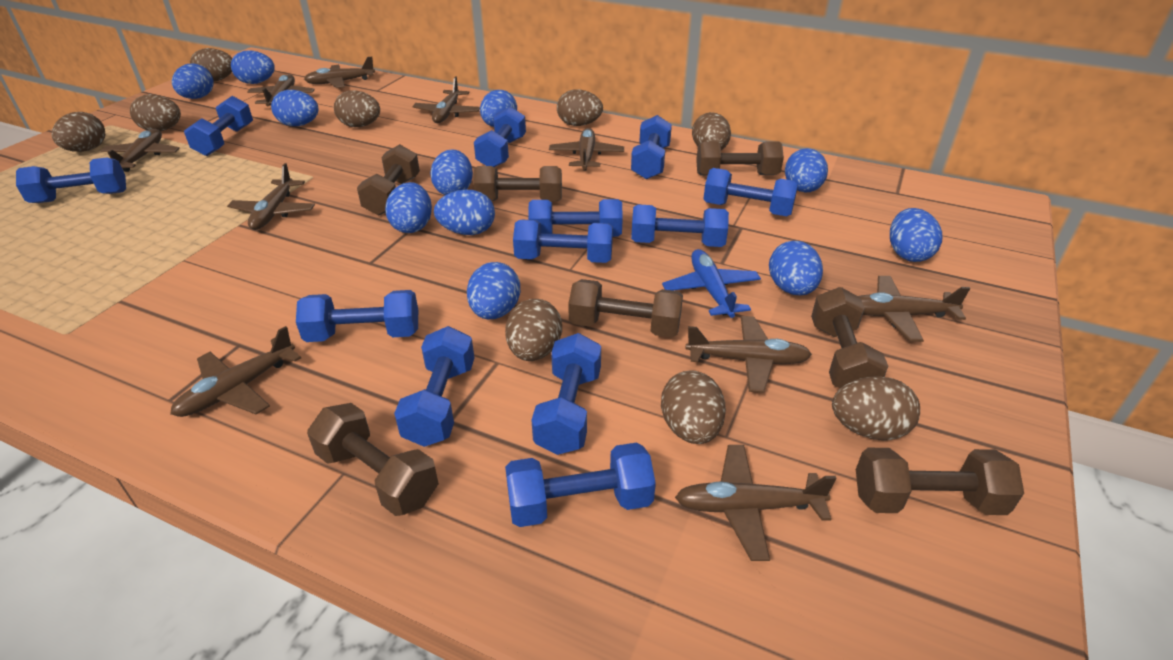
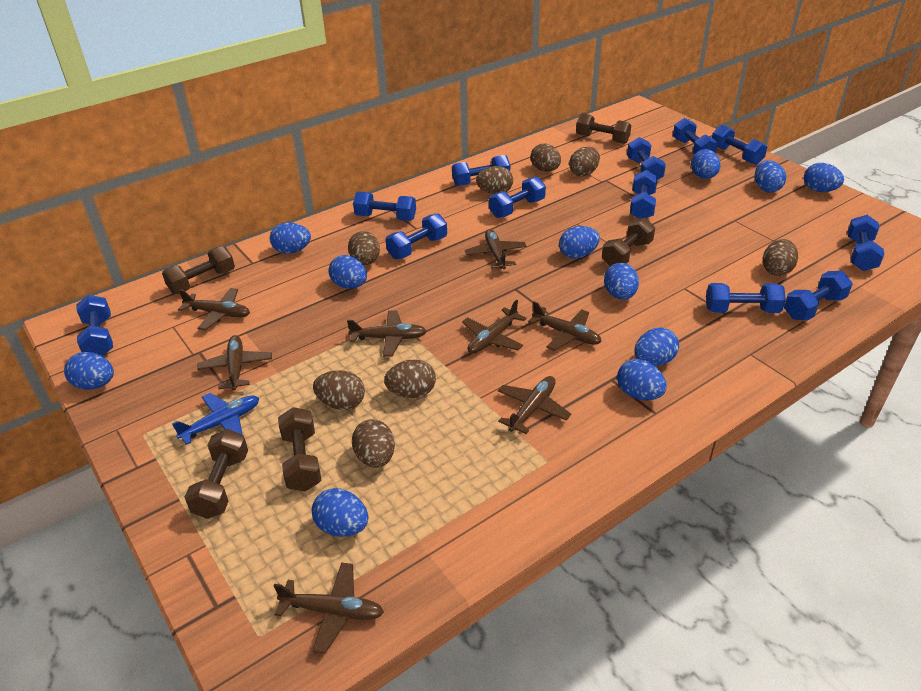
brown dumbbell: 7 -> 5
brown egg: 9 -> 8
brown plane: 10 -> 8

